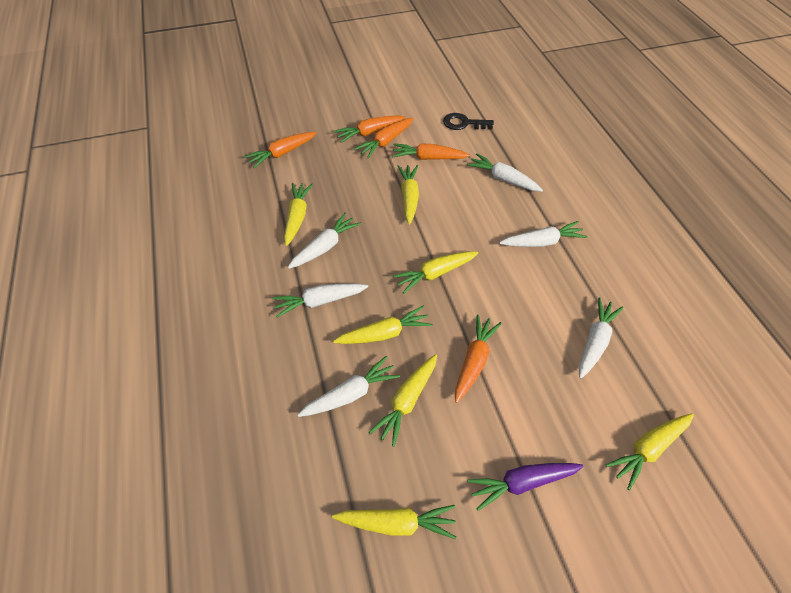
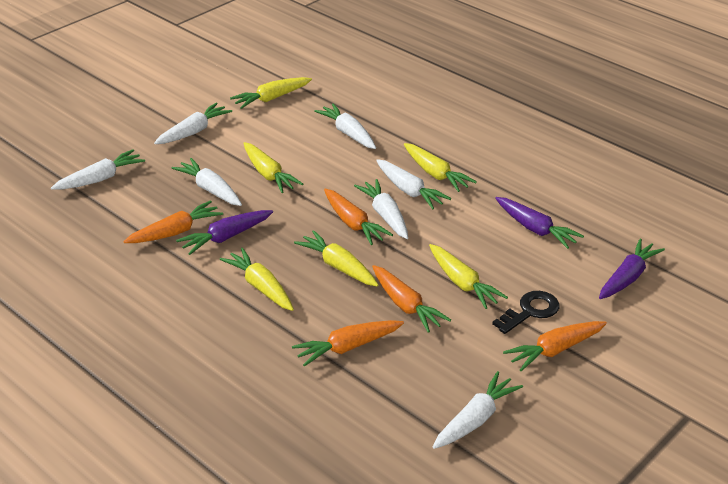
purple carrot: 1 -> 3
white carrot: 6 -> 7
yellow carrot: 7 -> 6

